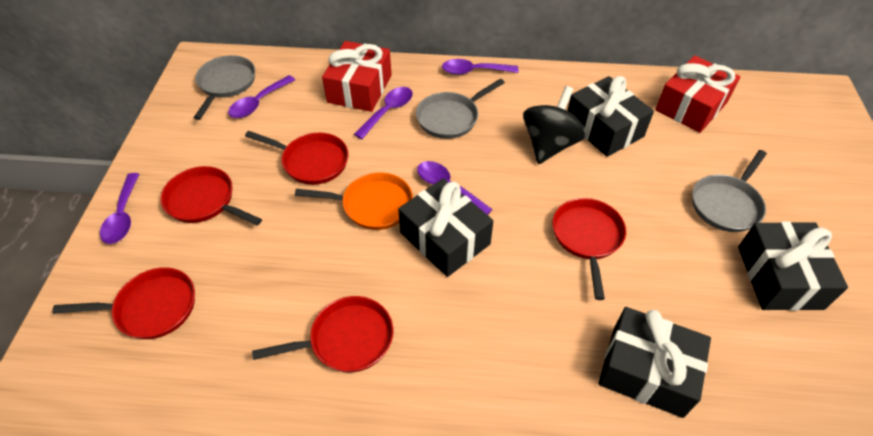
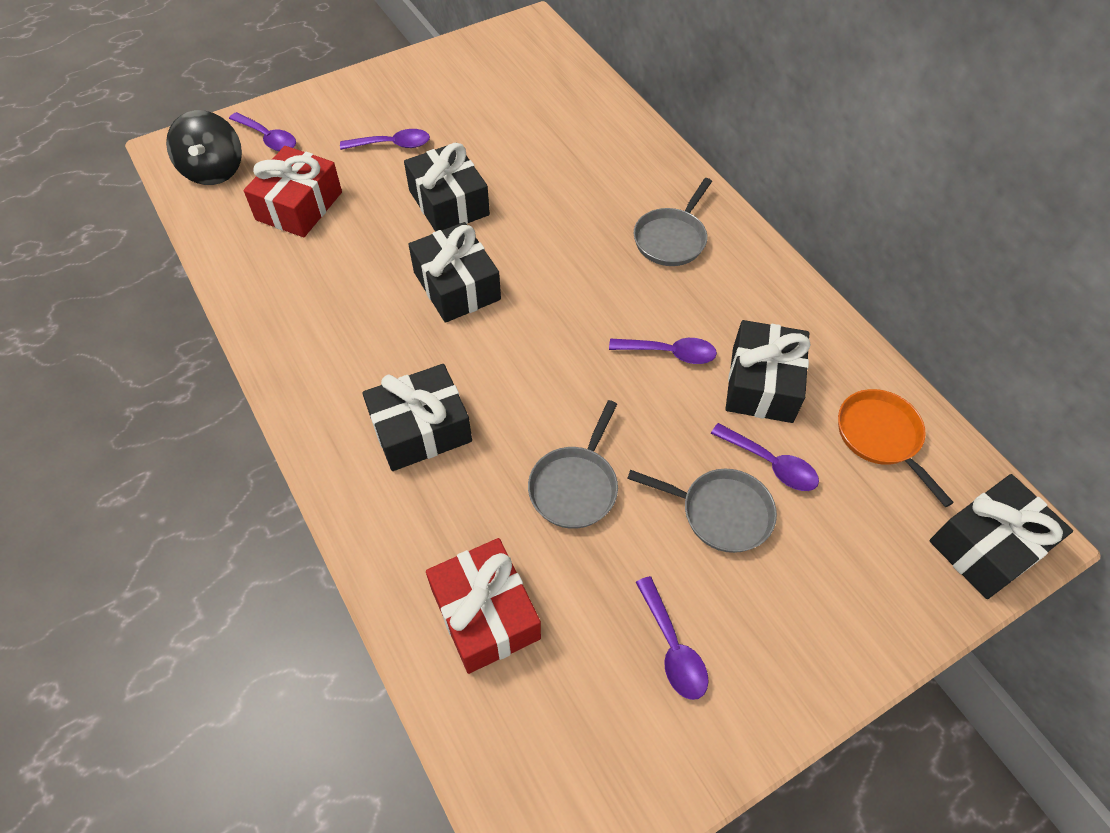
black gift: 4 -> 5
red pan: 5 -> 0

